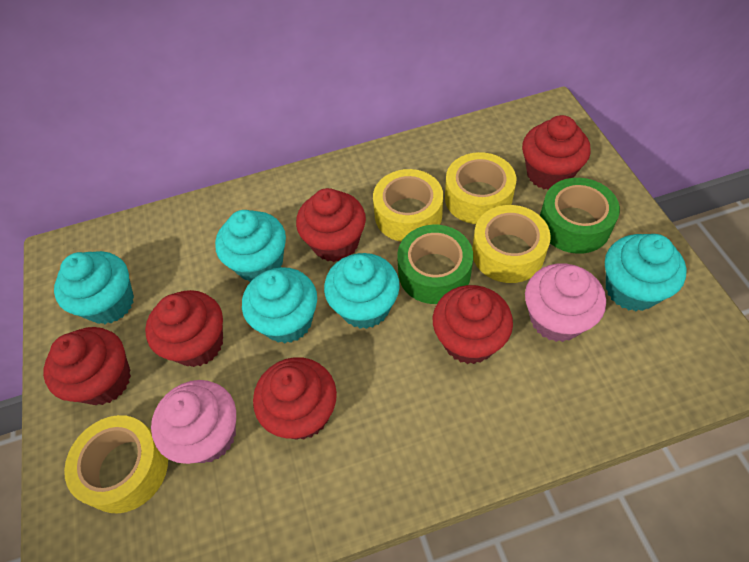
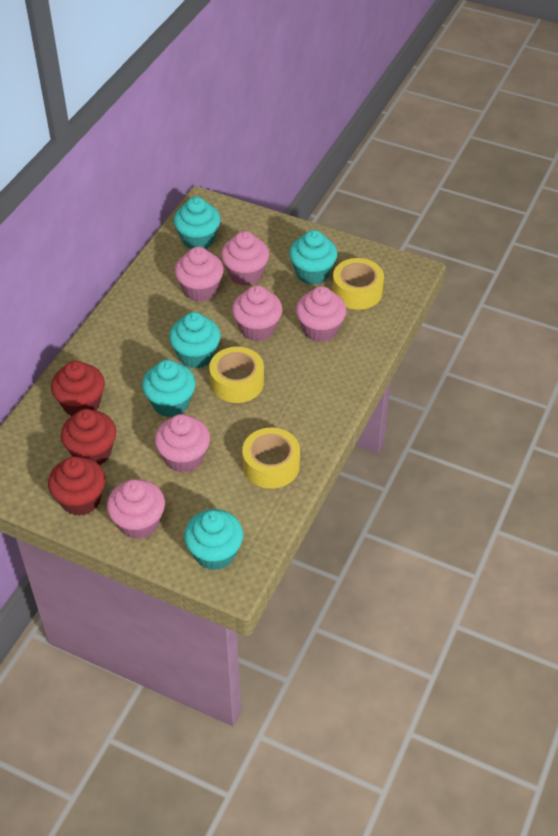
green tape: 2 -> 0
pink cupcake: 2 -> 6
red cupcake: 6 -> 3
yellow tape: 4 -> 3

